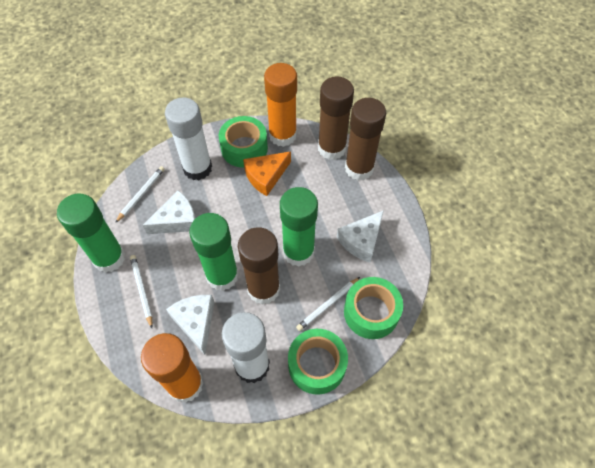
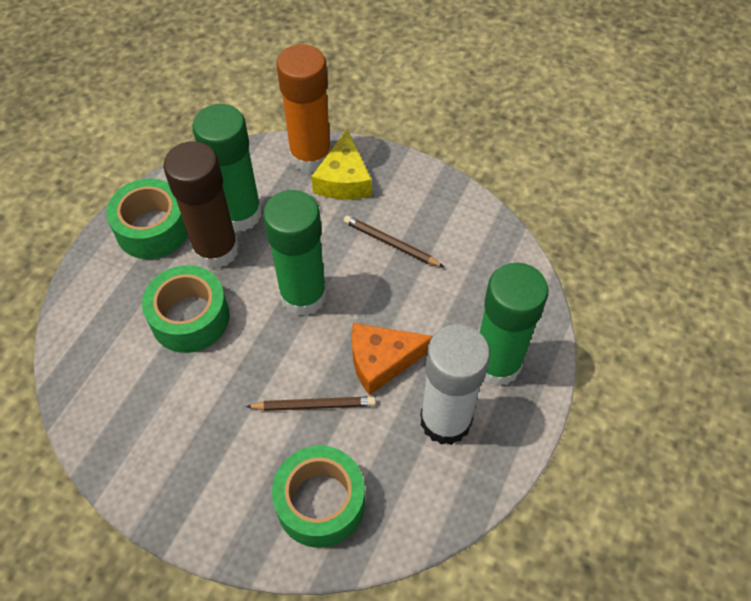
brown glue stick: 3 -> 1
brown pencil: 0 -> 2
orange glue stick: 2 -> 1
white cheese: 3 -> 0
white glue stick: 2 -> 1
white pencil: 3 -> 0
yellow cheese: 0 -> 1

